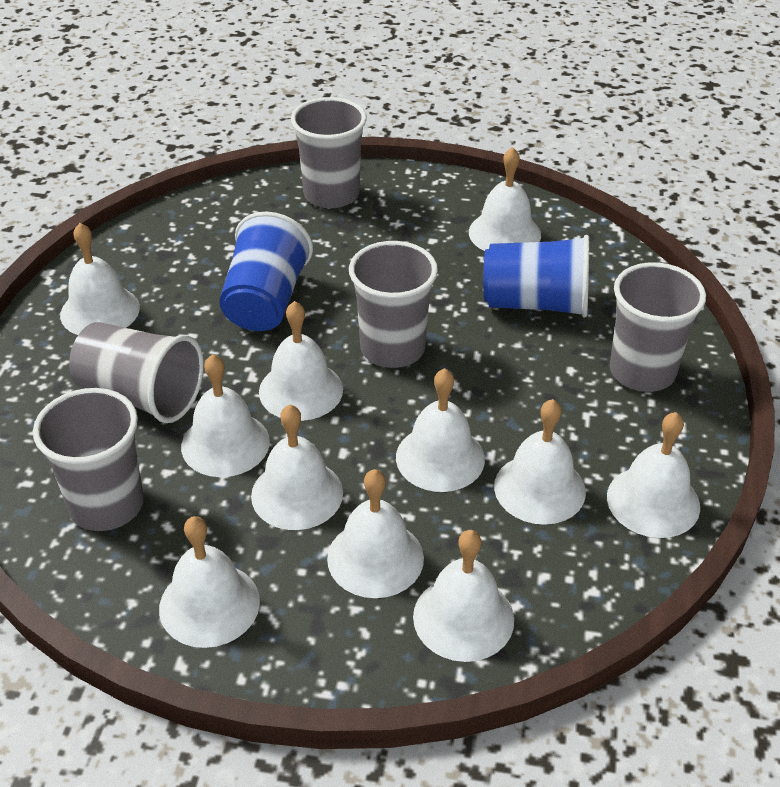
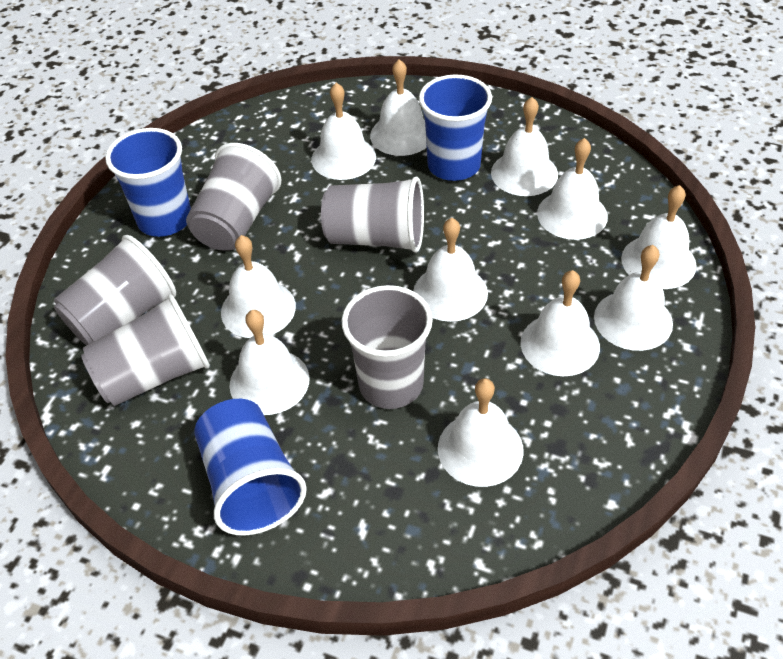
blue cup: 2 -> 3

